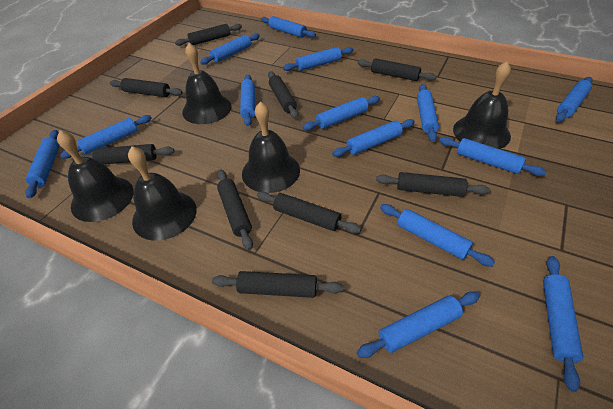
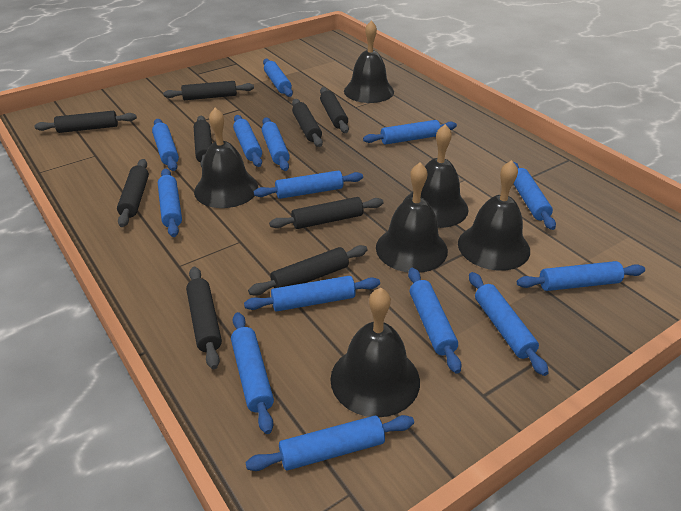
black bell: 5 -> 6

